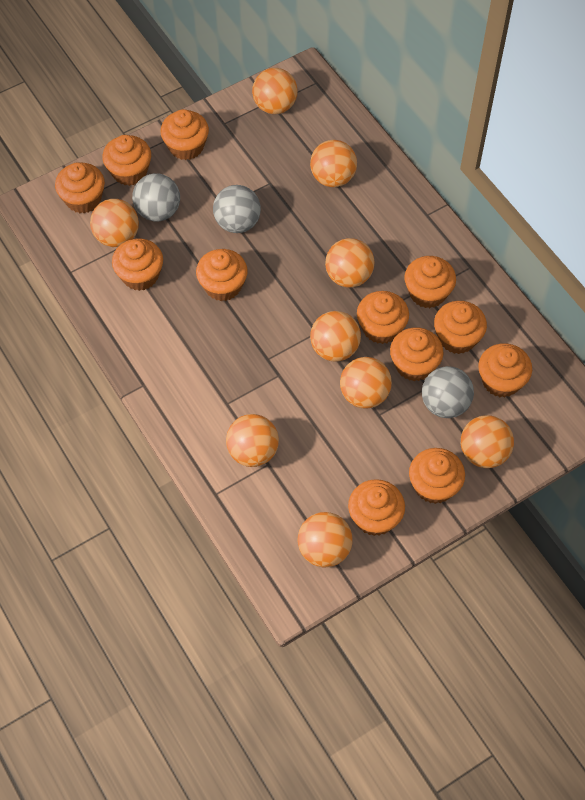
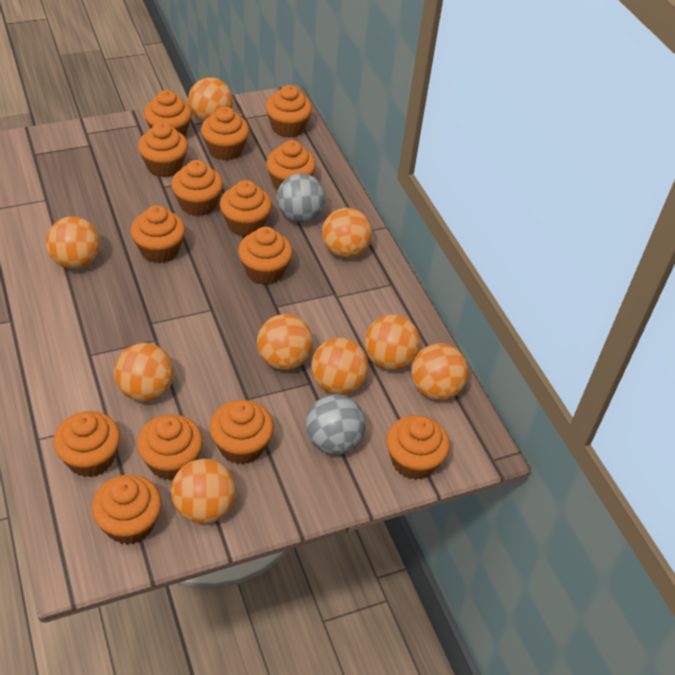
grey ball: 3 -> 2
orange cupcake: 12 -> 14

